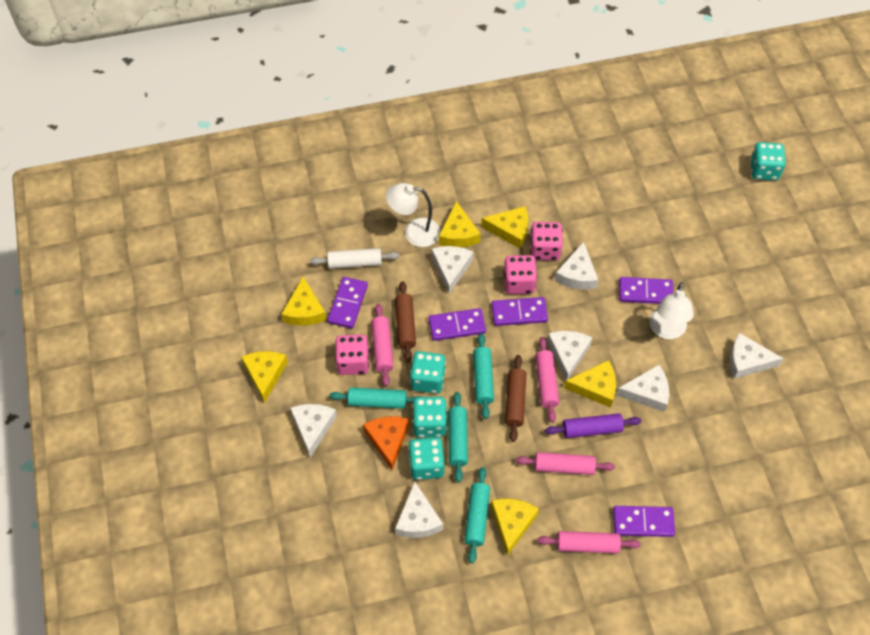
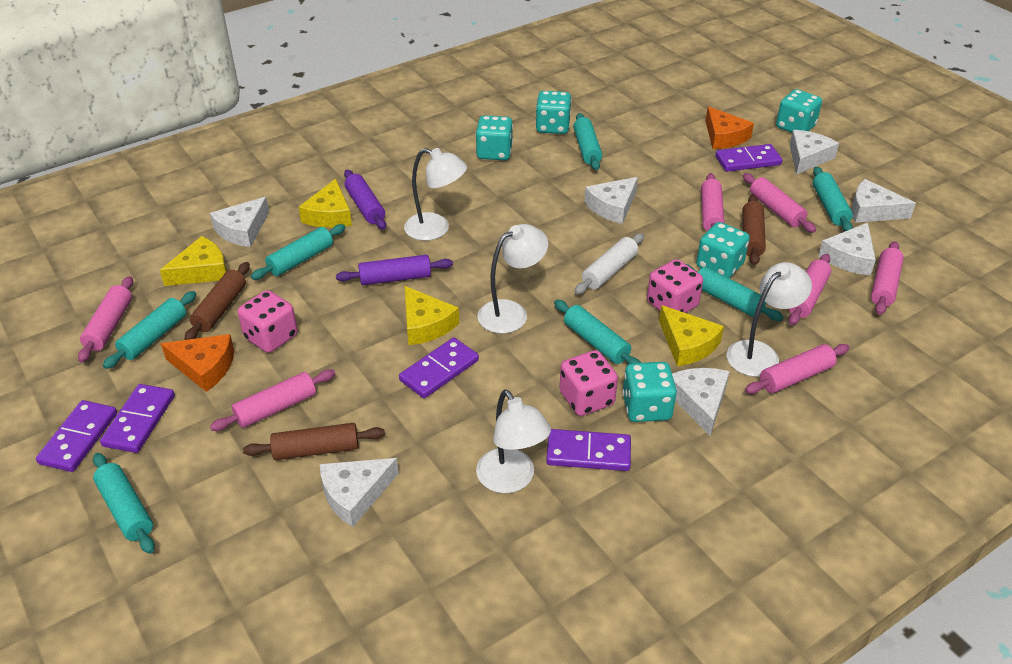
brown rolling pin: 2 -> 3
orange cheese: 1 -> 2
pink rolling pin: 4 -> 7
purple rolling pin: 1 -> 2
turquoise dice: 4 -> 5
turquoise rolling pin: 4 -> 7
white lamp: 2 -> 4
yellow cheese: 6 -> 4

